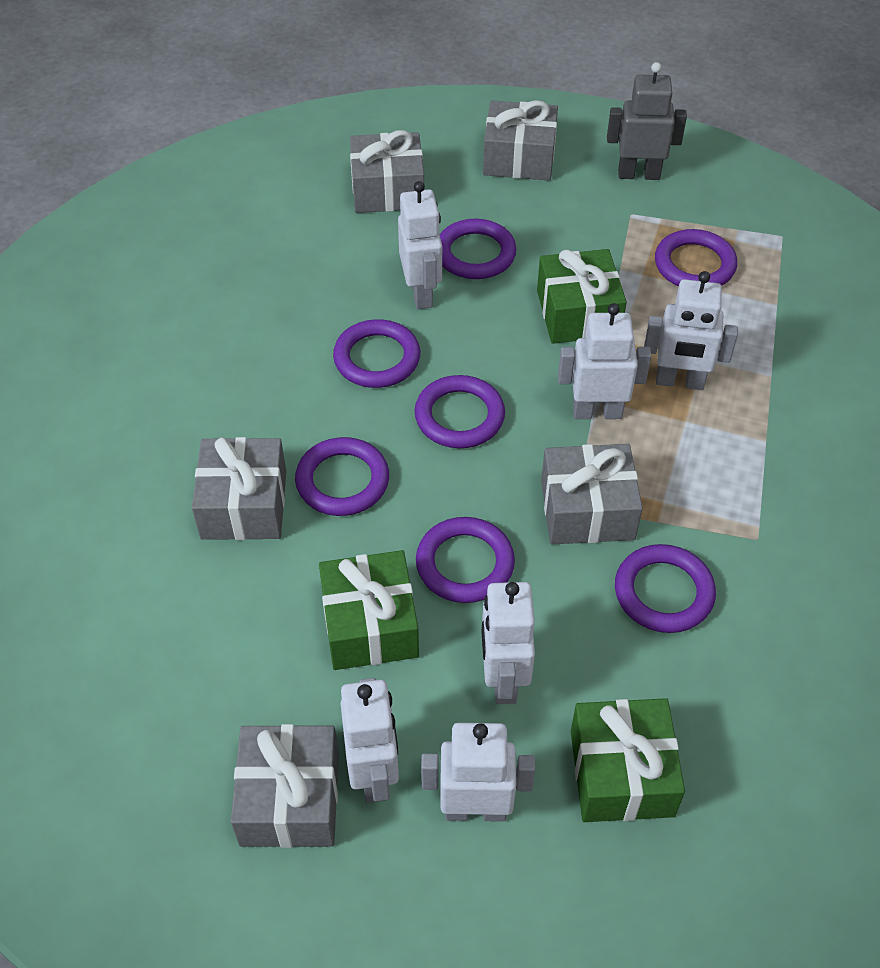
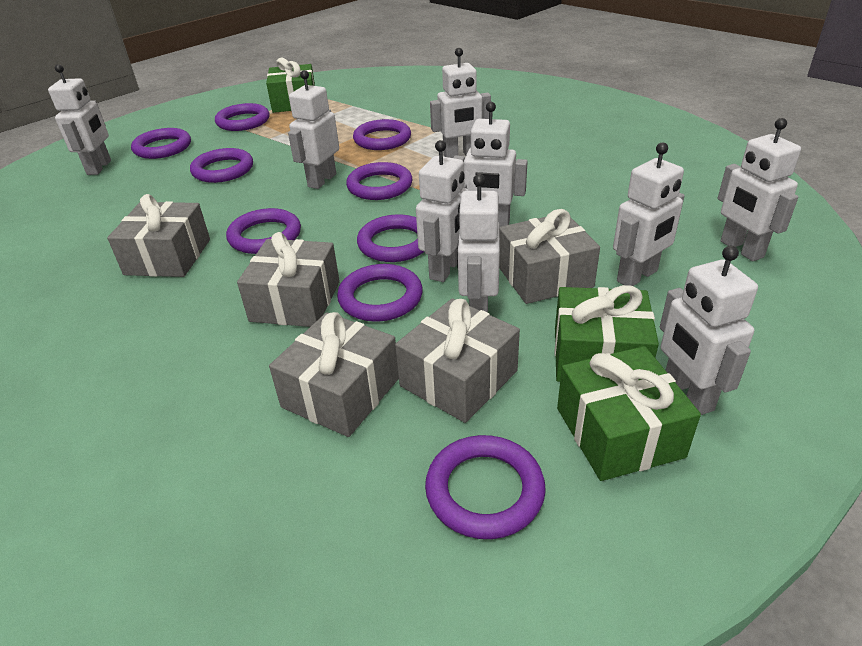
grey robot: 1 -> 0
purple ring: 7 -> 9
white robot: 6 -> 9

